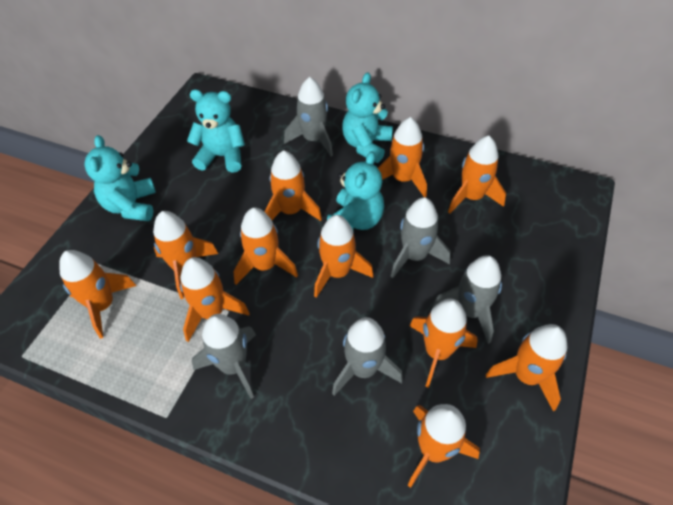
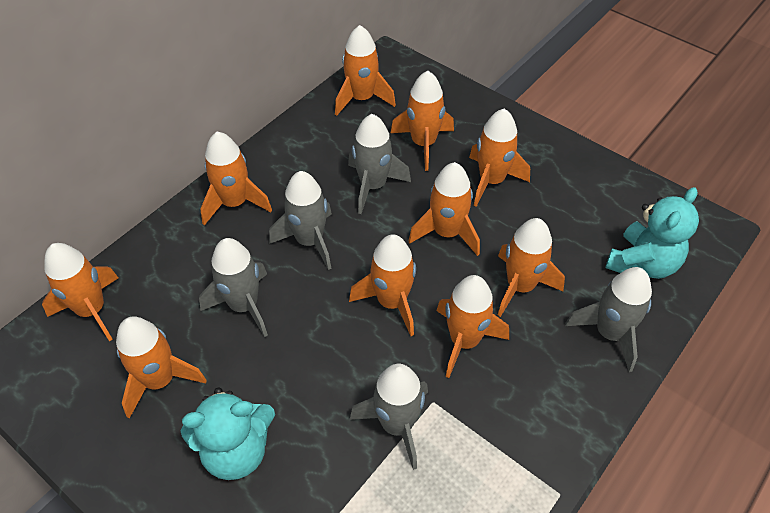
orange rocket: 11 -> 10
turquoise teddy bear: 4 -> 2

